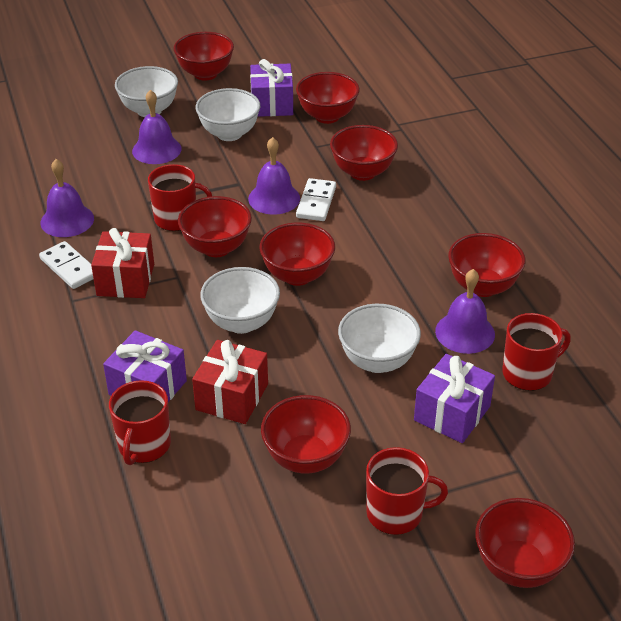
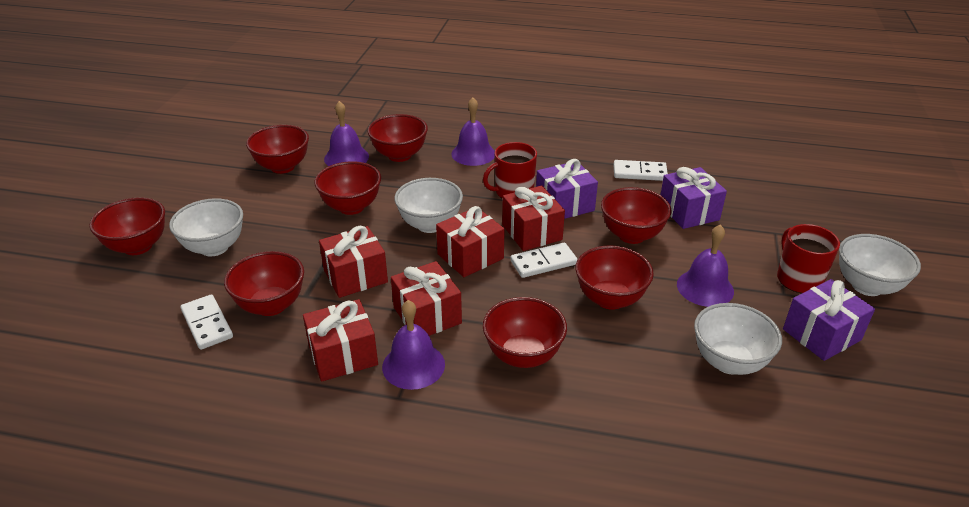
red gift: 2 -> 5
red mug: 4 -> 2
white domino: 2 -> 3

